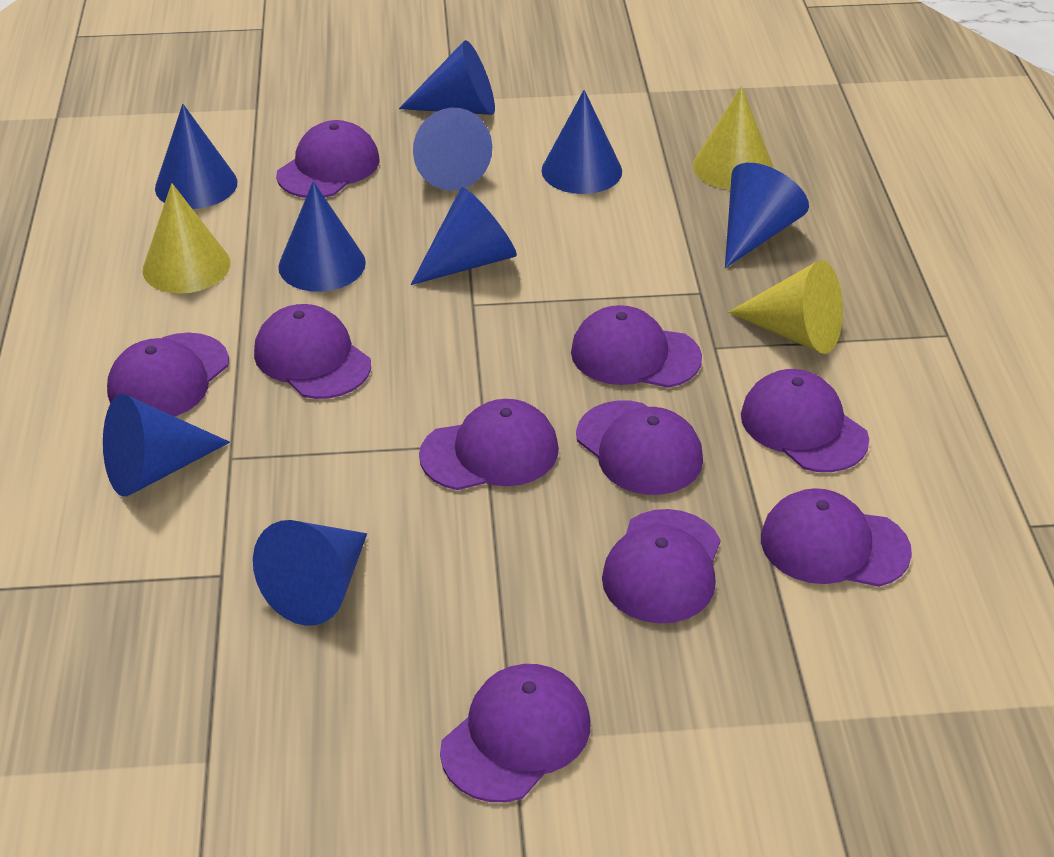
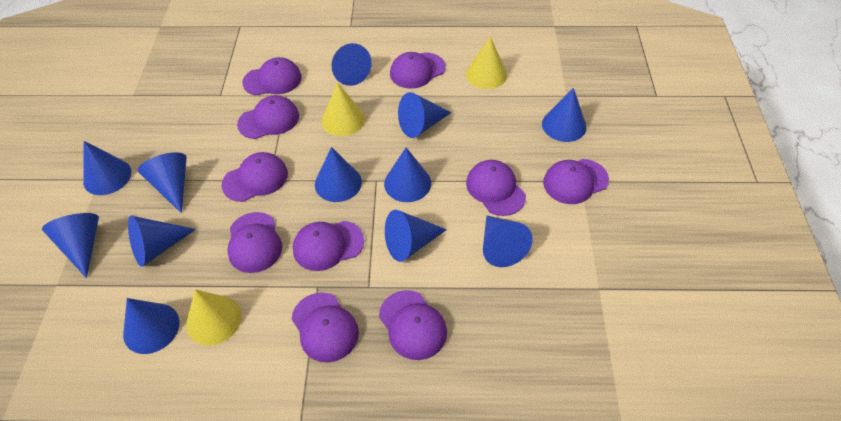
blue cone: 9 -> 12

